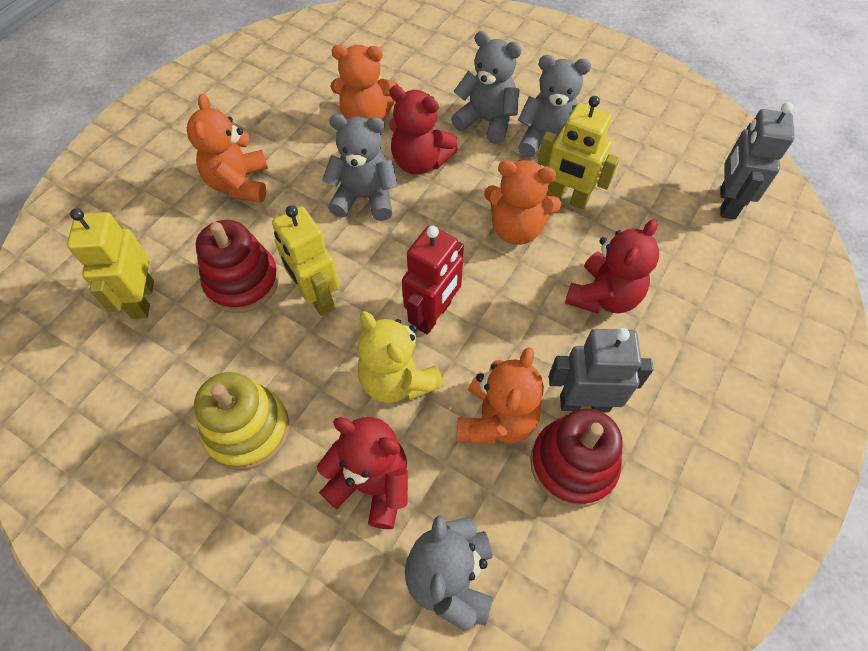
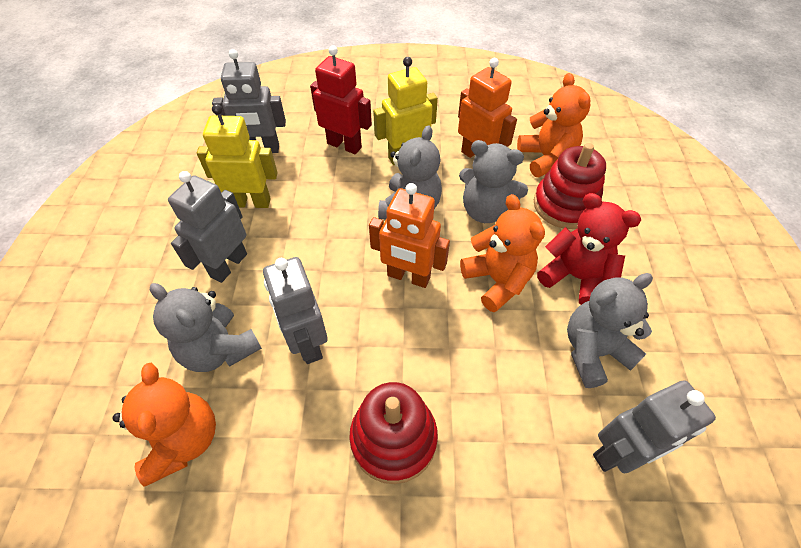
grey robot: 2 -> 4
orange robot: 0 -> 2
orange teddy bear: 4 -> 3
red teddy bear: 3 -> 1
yellow robot: 3 -> 2
yellow stacking toy: 1 -> 0
yellow teddy bear: 1 -> 0

